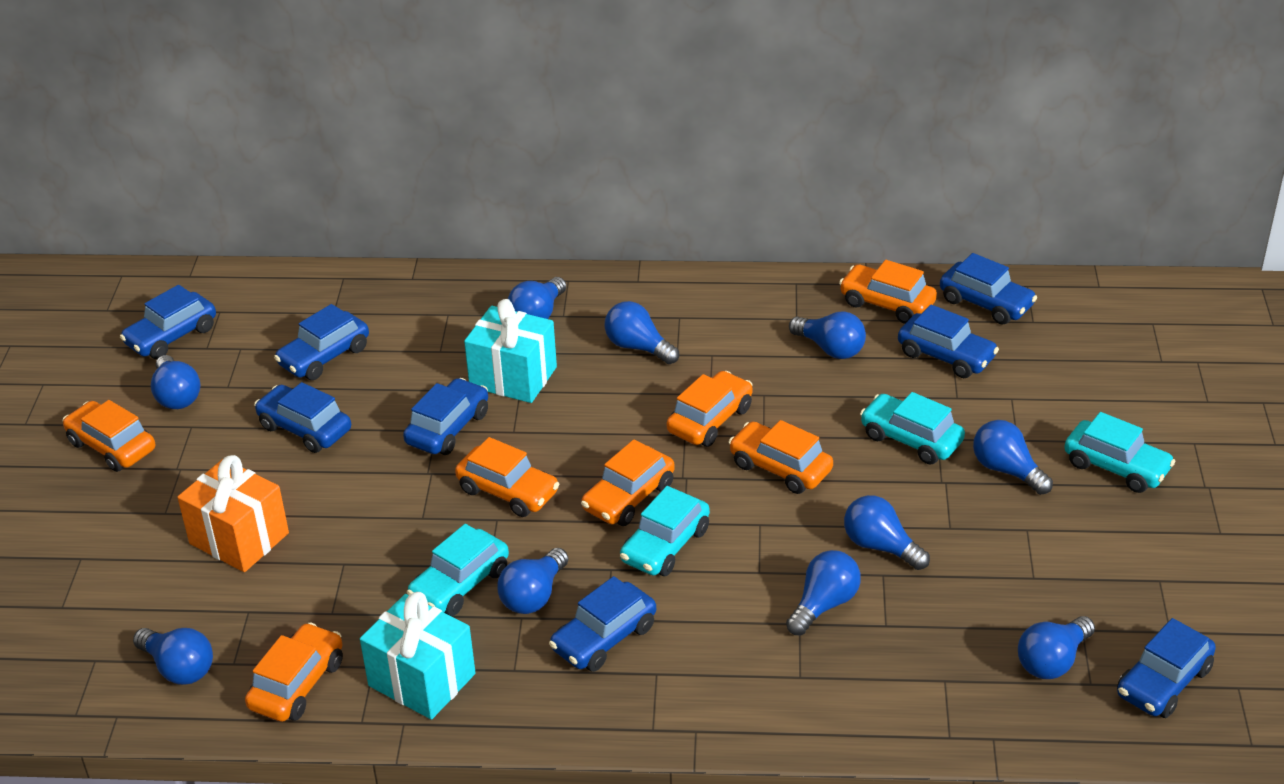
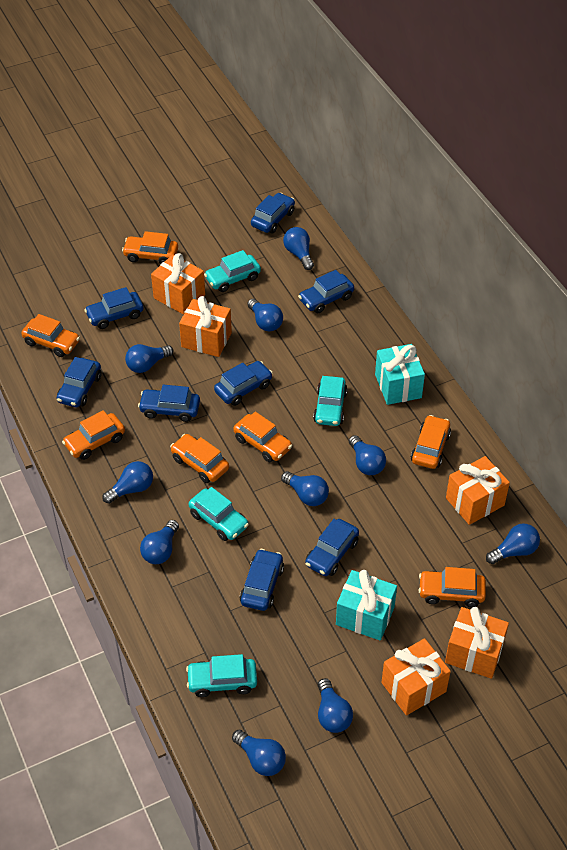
orange gift: 1 -> 5

